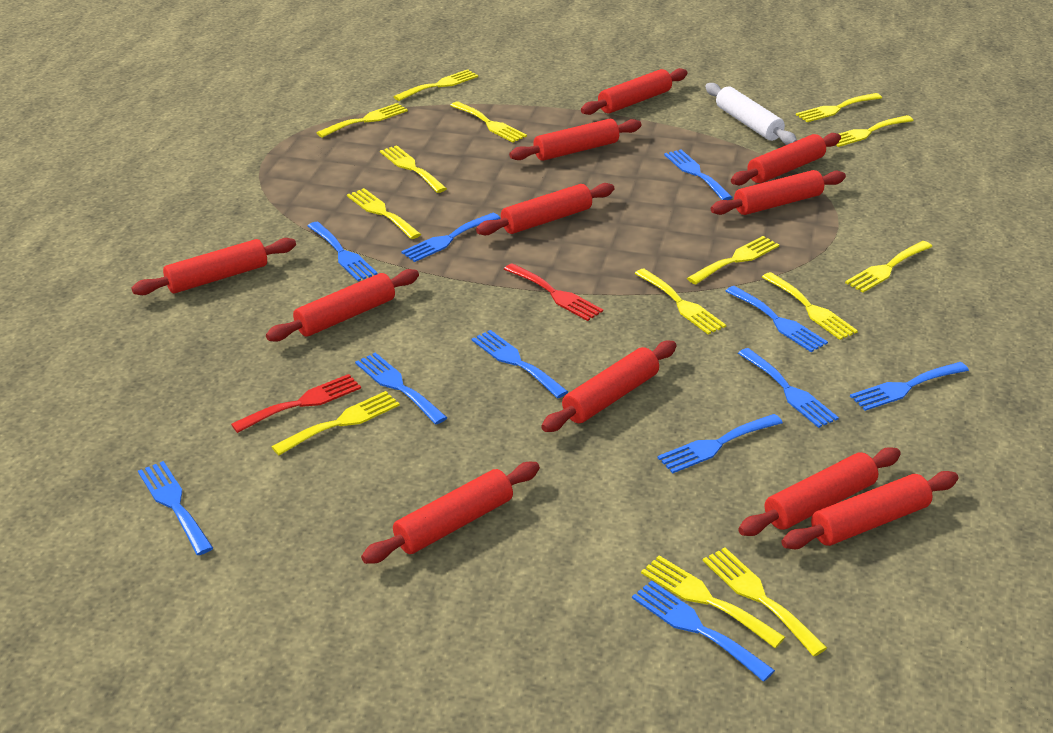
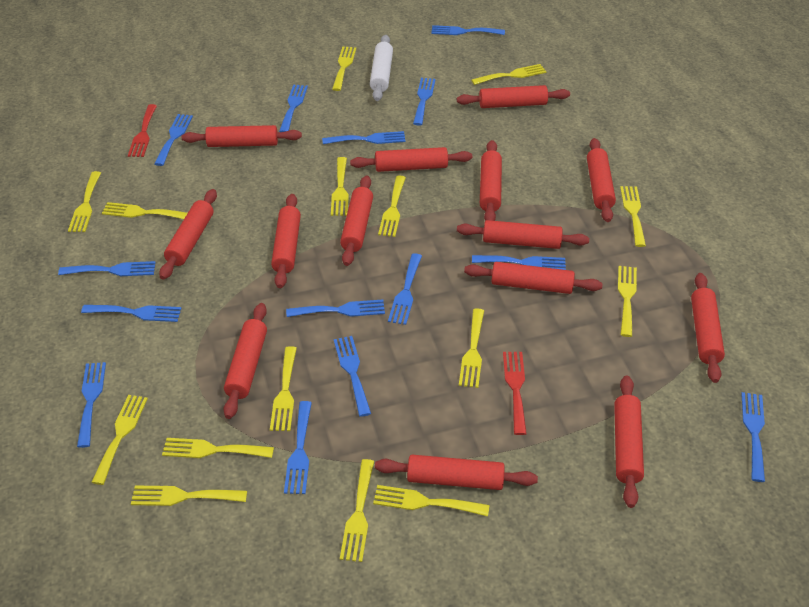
blue fork: 11 -> 14
red rolling pin: 11 -> 14
yellow fork: 14 -> 15

